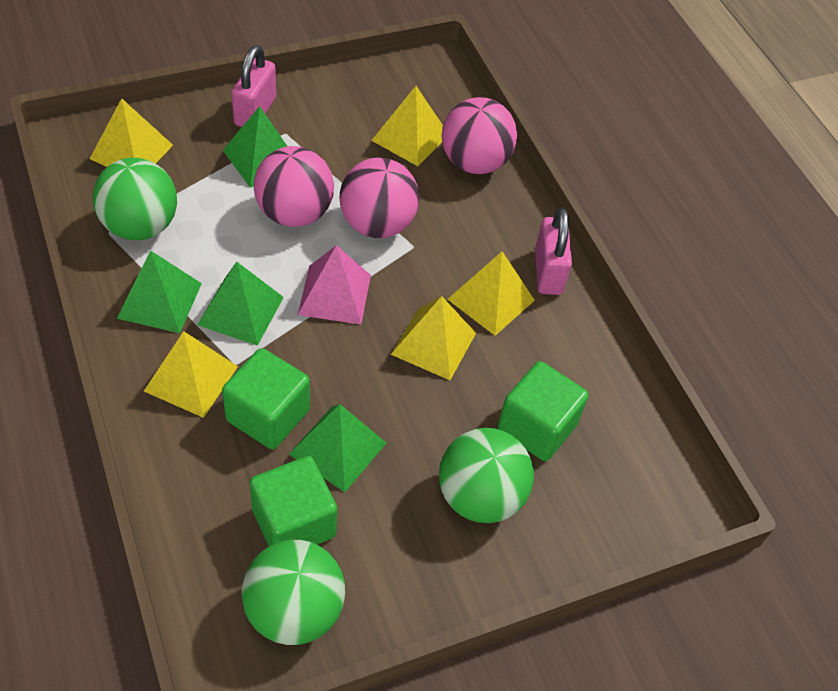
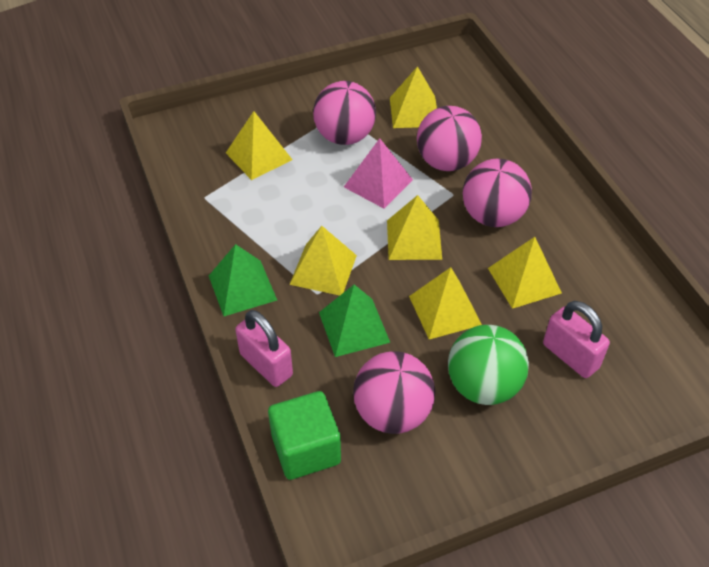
green ball: 3 -> 1
green cube: 3 -> 1
green pyramid: 4 -> 2
pink ball: 3 -> 4
yellow pyramid: 5 -> 6

